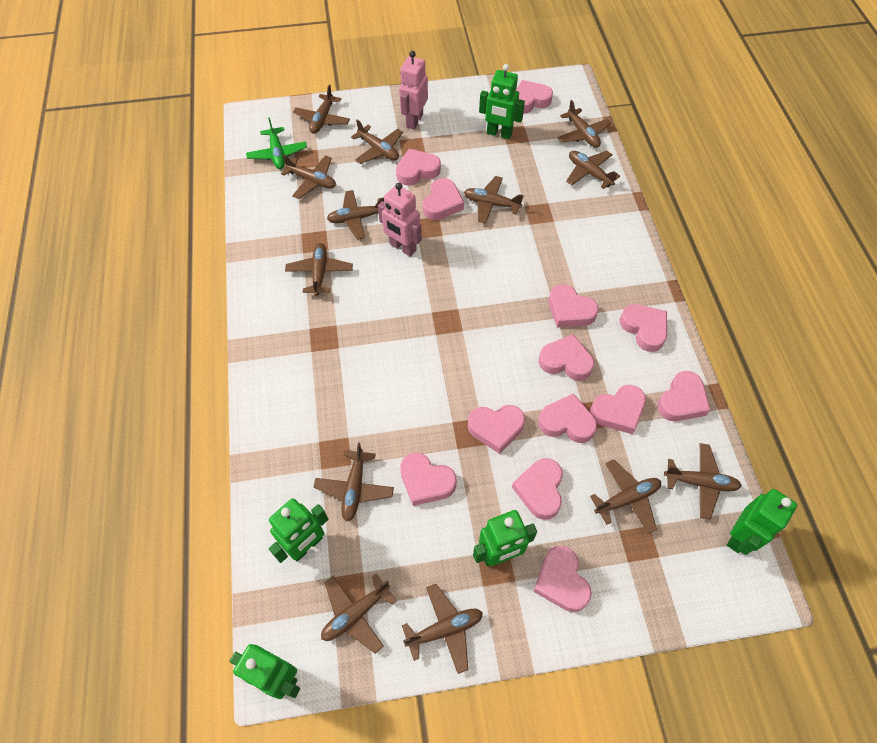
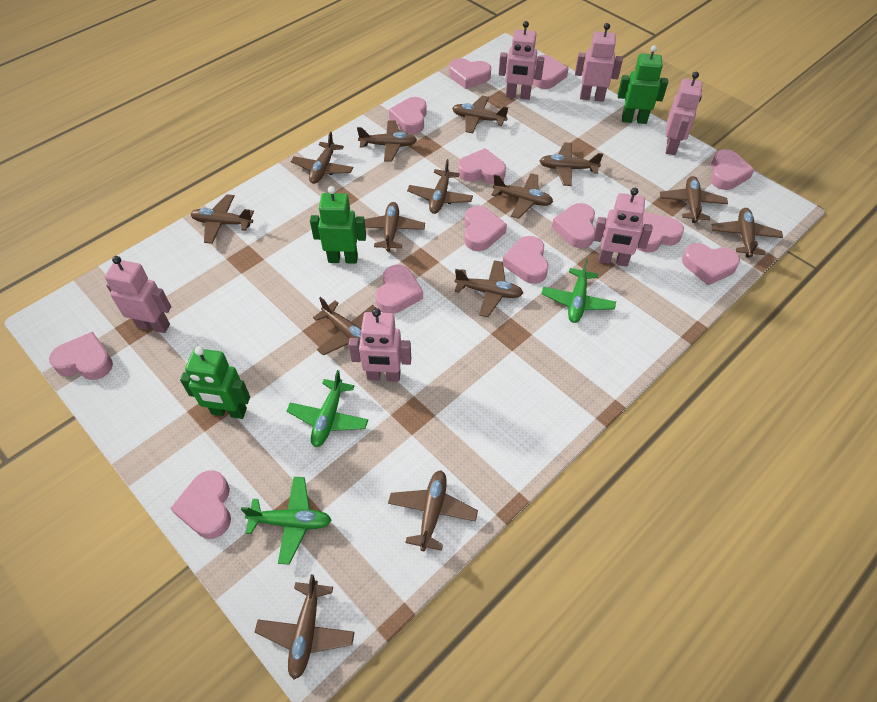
brown plane: 13 -> 14
green plane: 1 -> 3
green robot: 5 -> 3
pink robot: 2 -> 6

